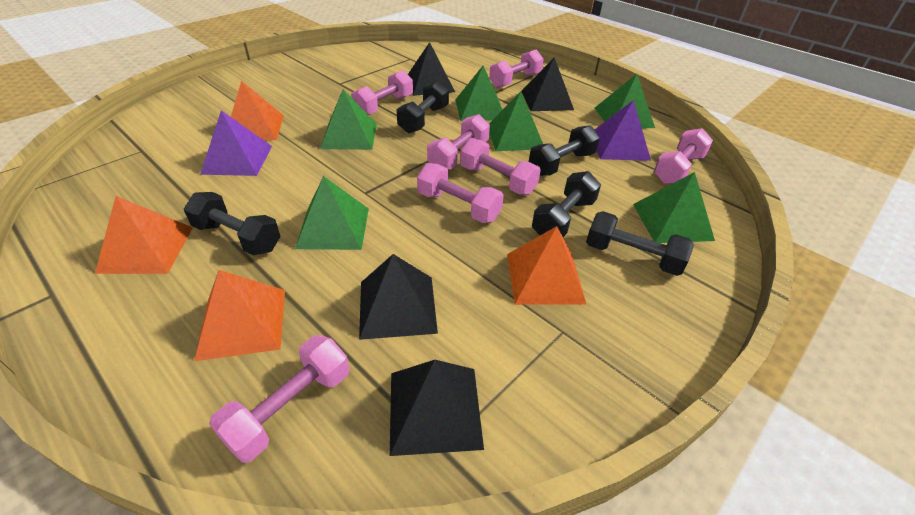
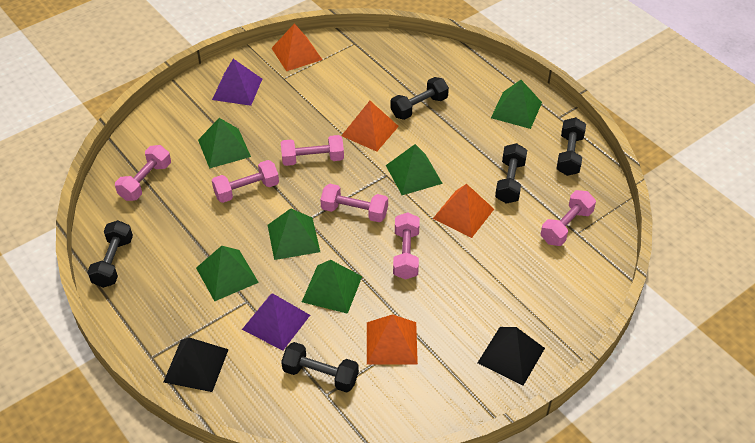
black pyramid: 4 -> 2
pink dumbbell: 7 -> 6

